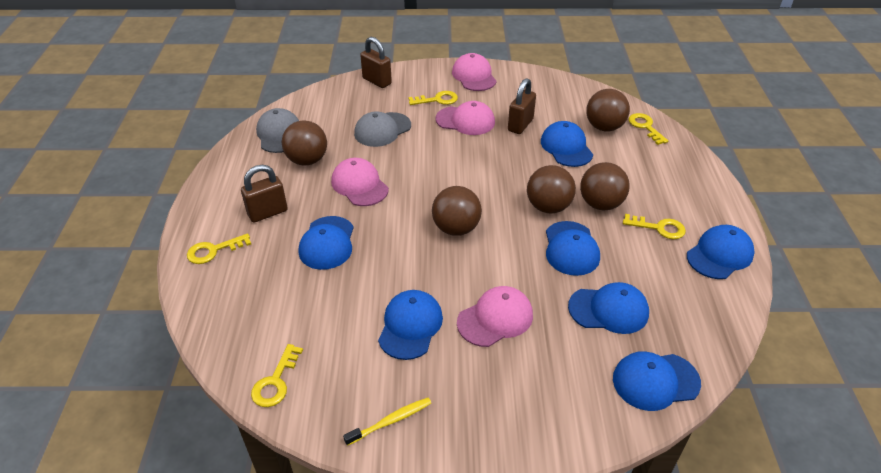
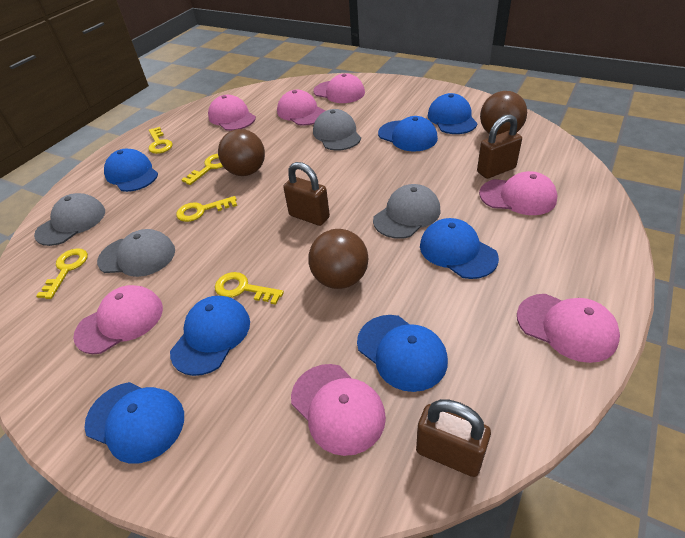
brown ball: 5 -> 3
grey cap: 2 -> 4
pink cap: 4 -> 7
yellow toothbrush: 1 -> 0

